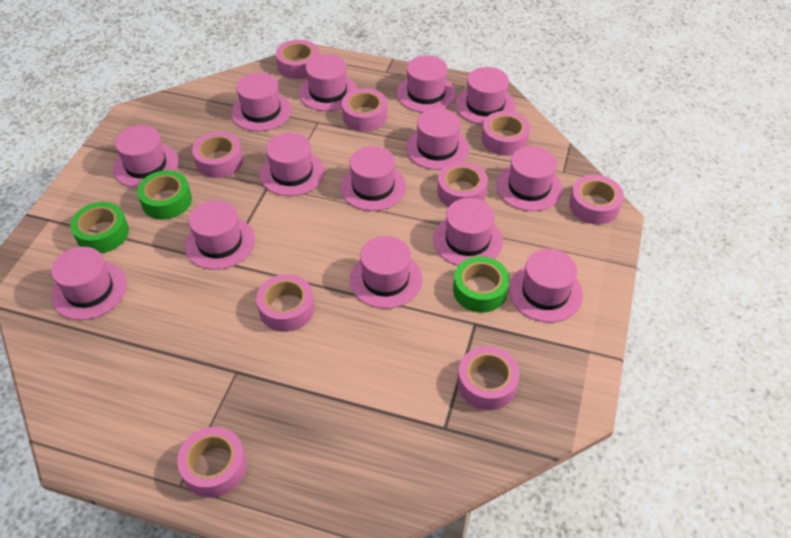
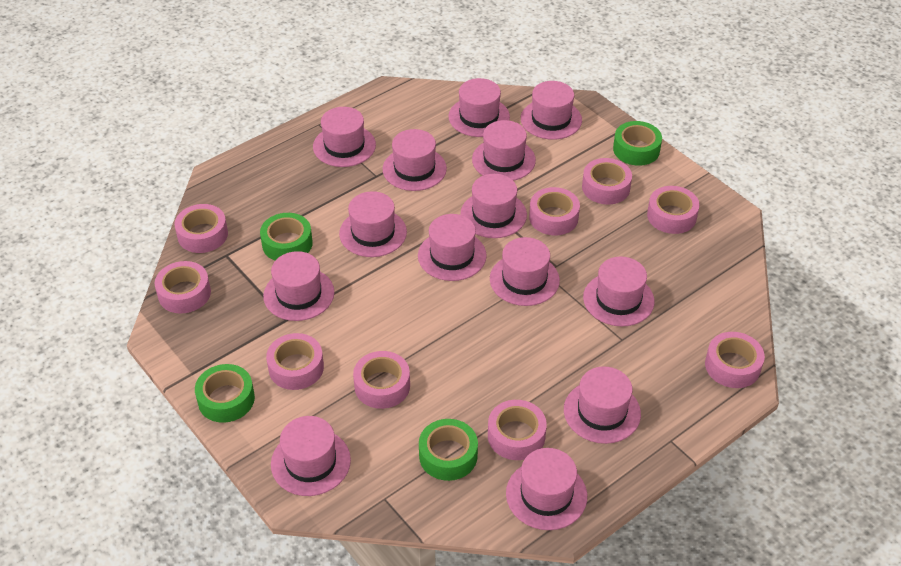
green tape: 3 -> 4

